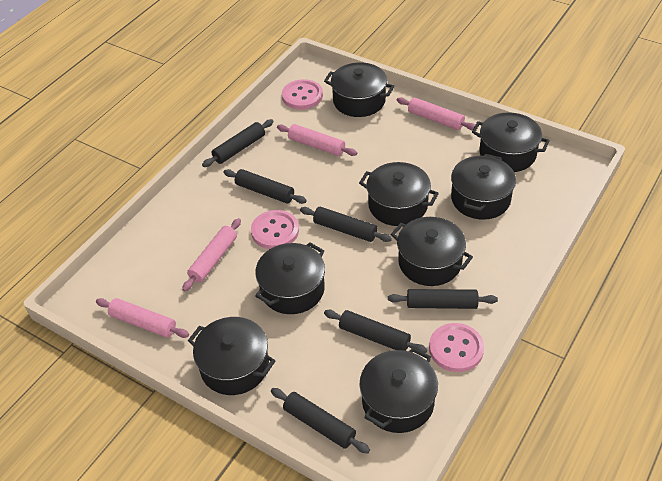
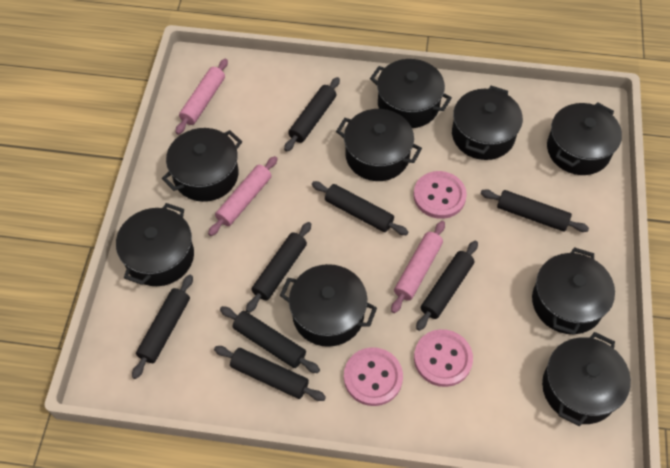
black pot: 8 -> 9
black rolling pin: 6 -> 8
pink rolling pin: 4 -> 3

